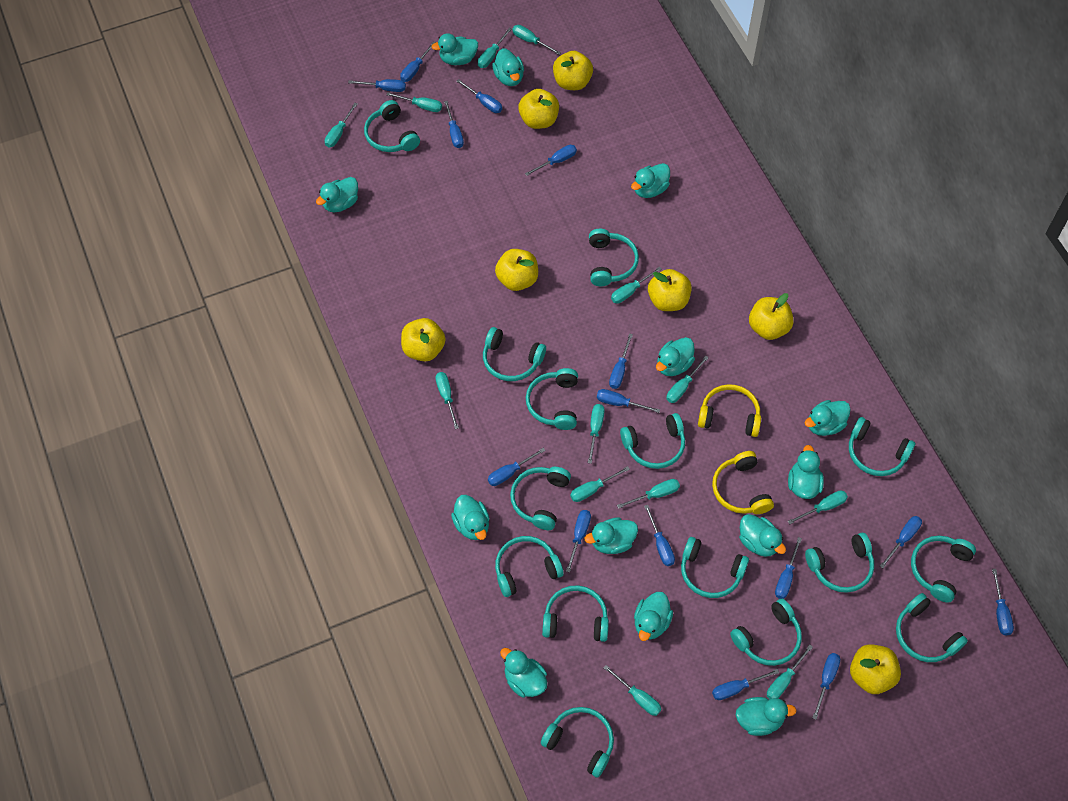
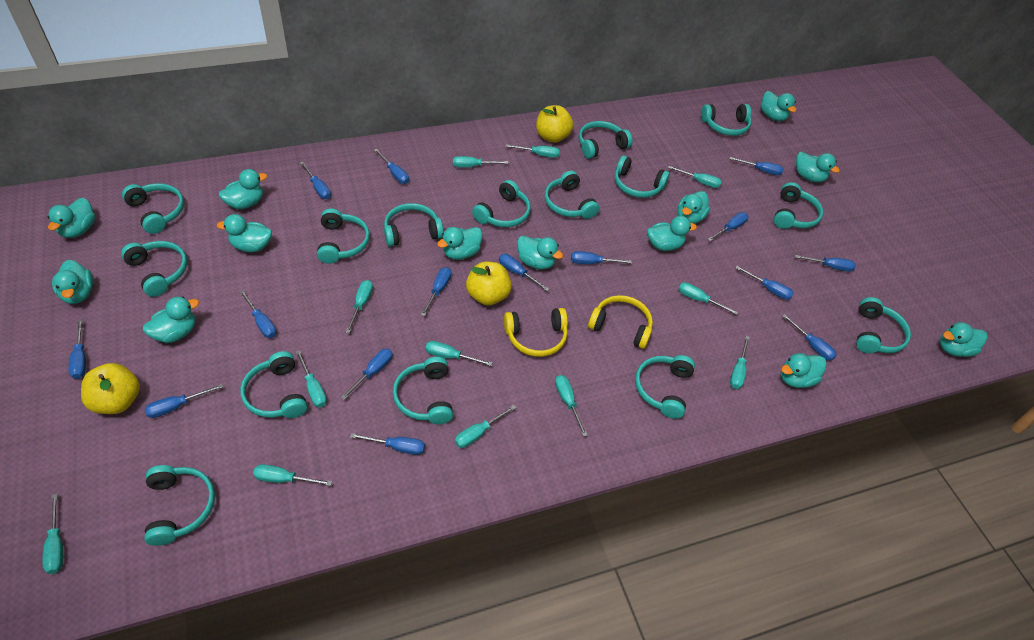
turquoise screwdriver: 13 -> 12
yellow apple: 7 -> 3

